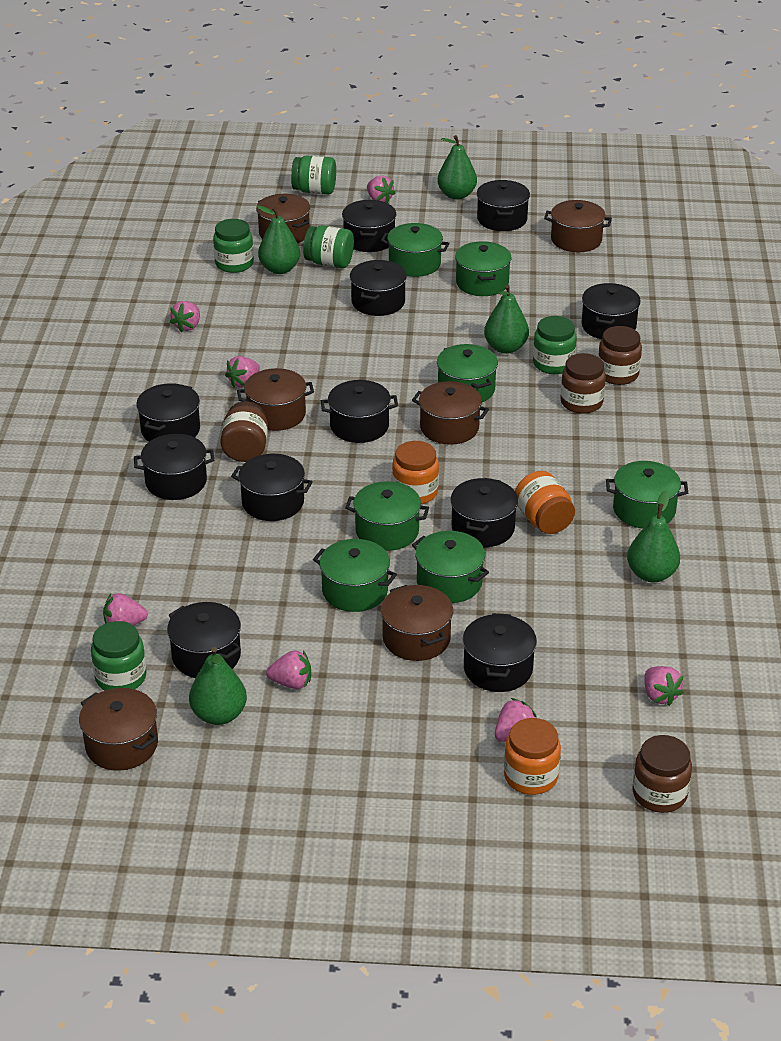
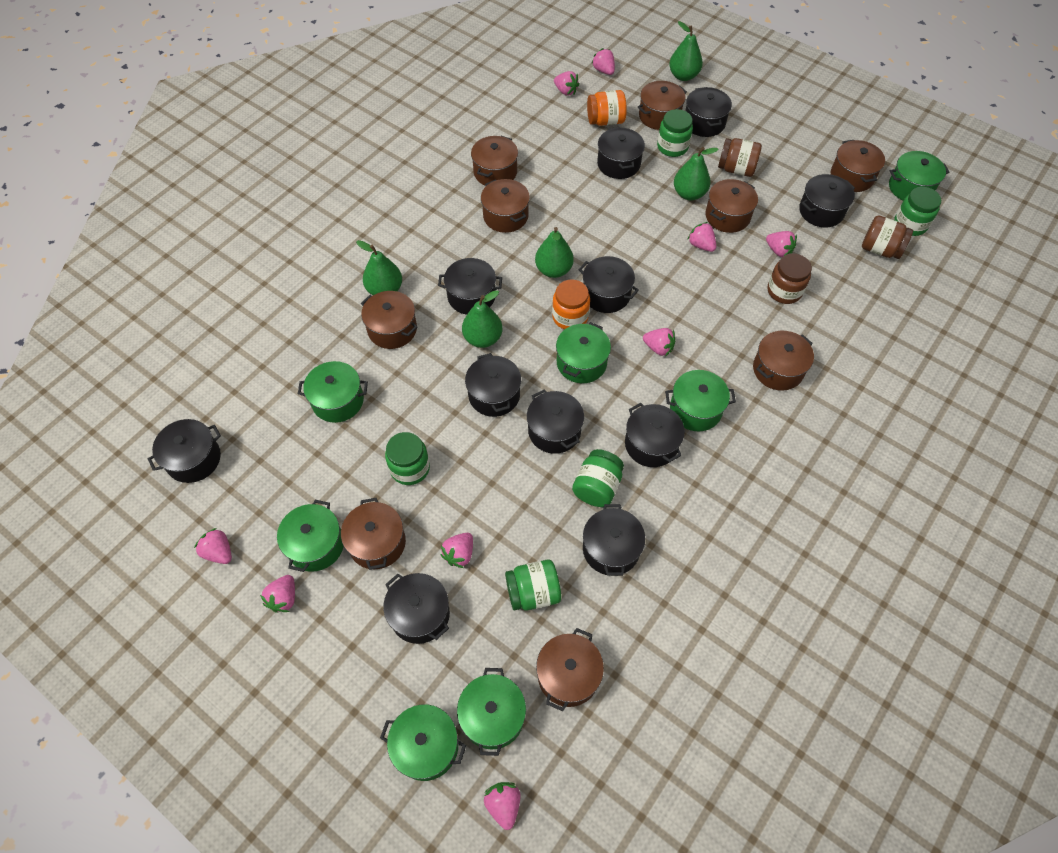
brown jar: 4 -> 3
brown pot: 6 -> 9
orange jar: 3 -> 2
pink strawberry: 7 -> 9

